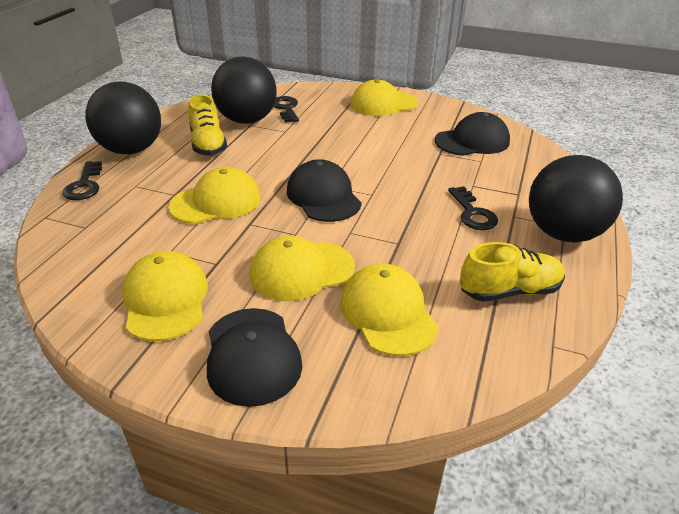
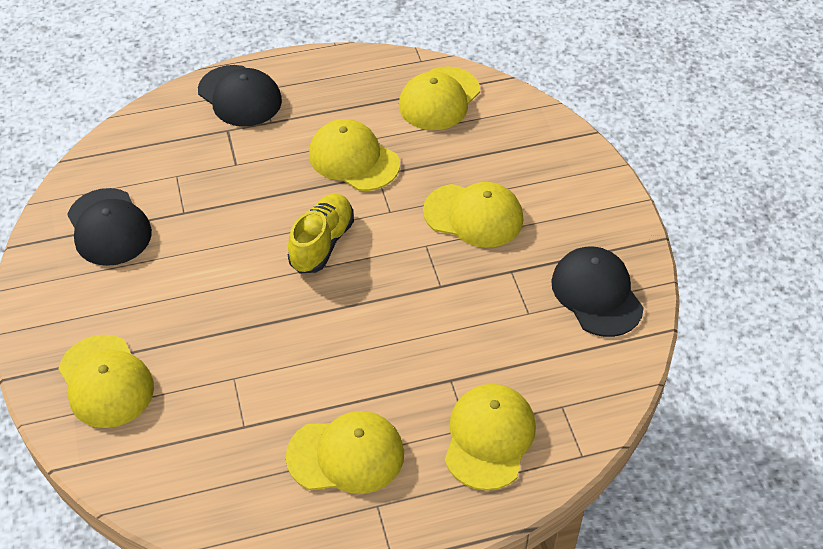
black ball: 3 -> 0
black key: 3 -> 0
yellow cap: 5 -> 6
yellow shoe: 2 -> 1

